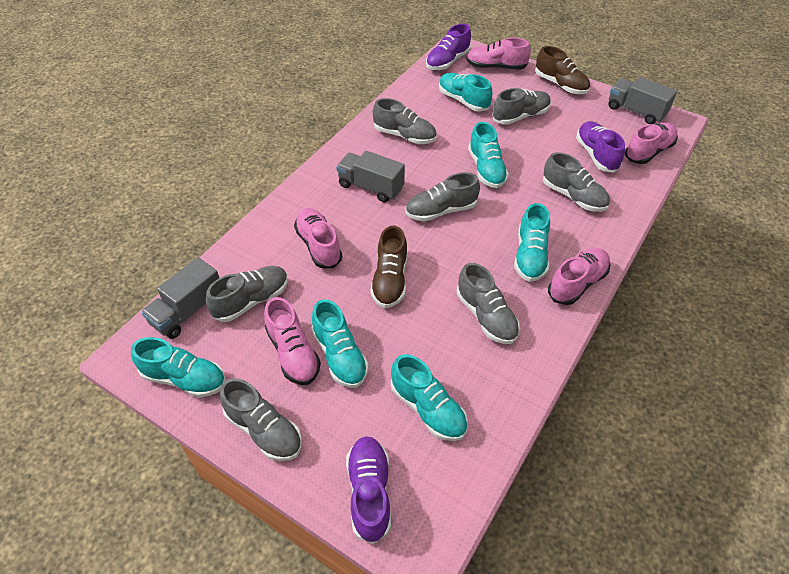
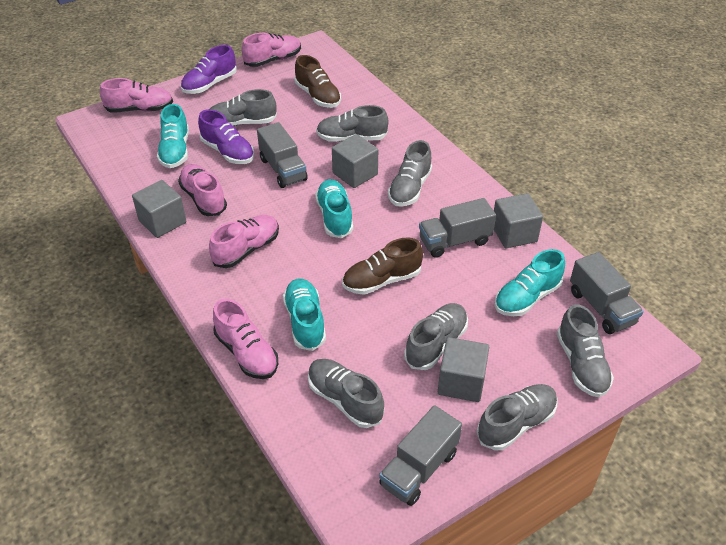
grey cube: 0 -> 4
grey truck: 3 -> 4
purple shoe: 3 -> 2
turquoise shoe: 6 -> 4

